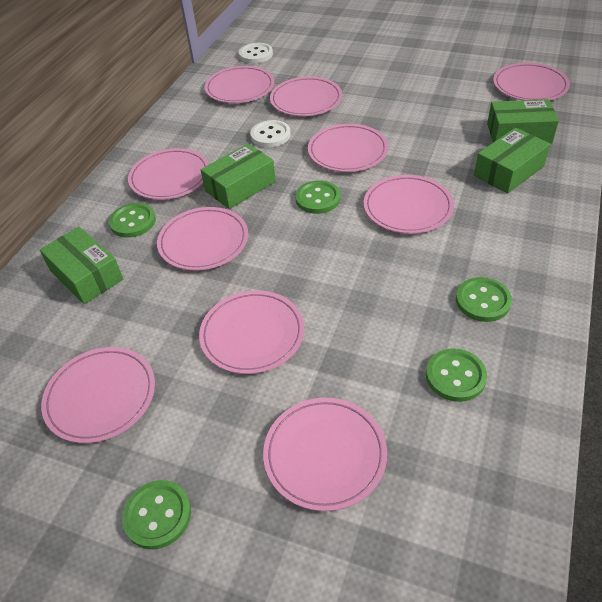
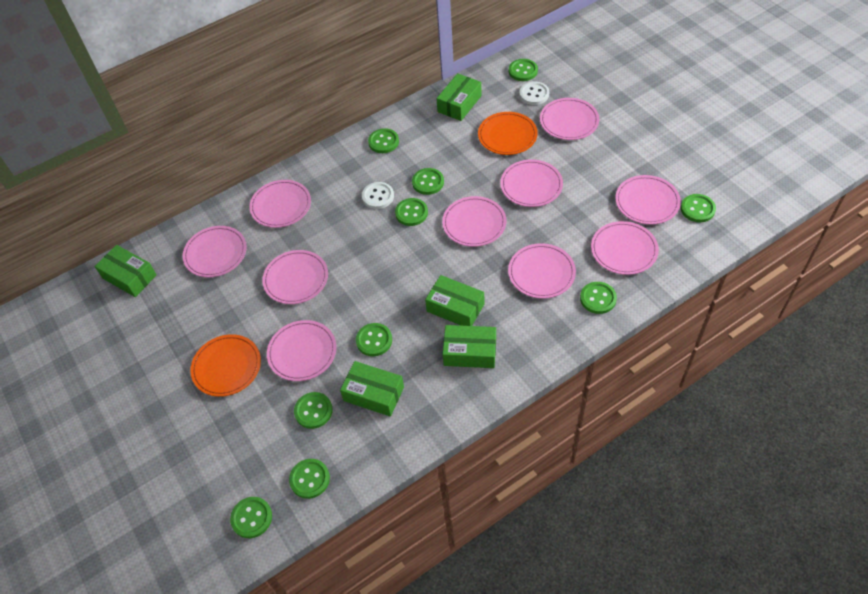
green box: 4 -> 5
green button: 5 -> 10
orange plate: 0 -> 2

